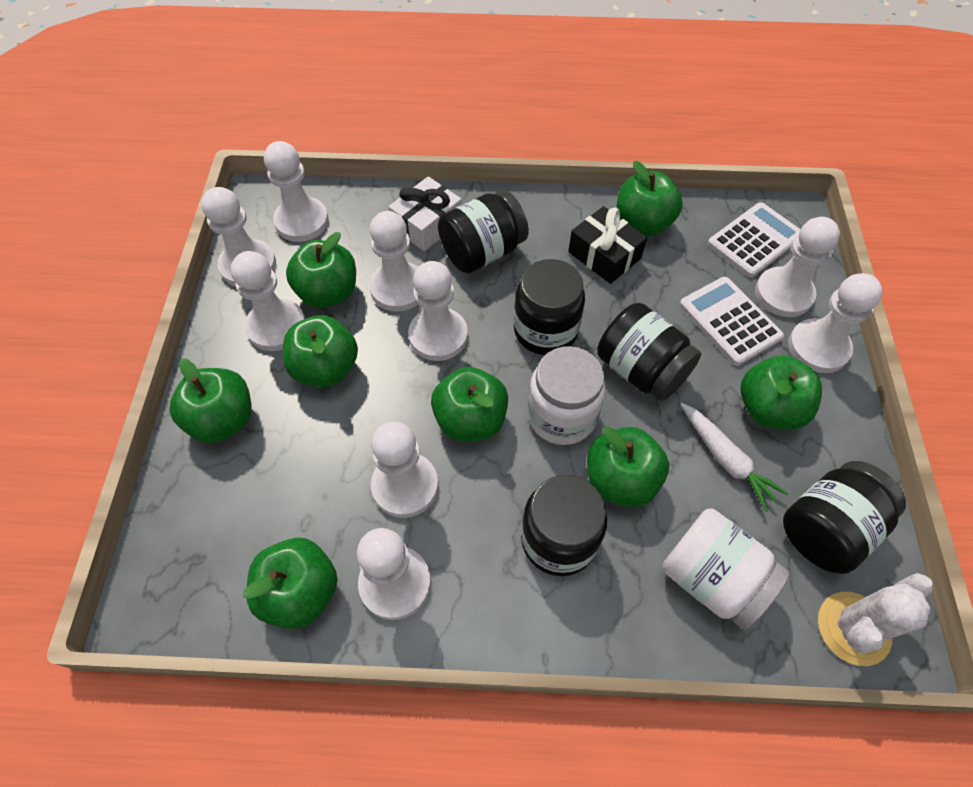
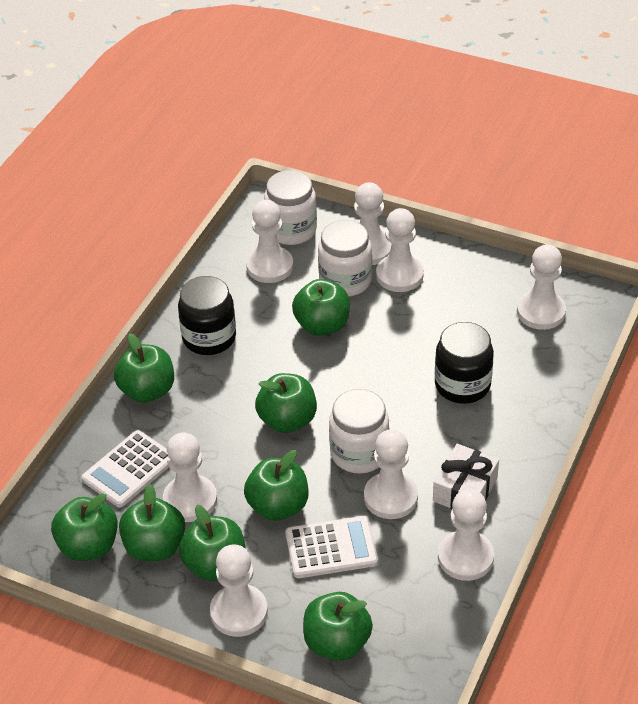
black gift: 1 -> 0
black jar: 5 -> 2
white cactus: 1 -> 0
white carrot: 1 -> 0
white jar: 2 -> 3
white pawn: 9 -> 8

